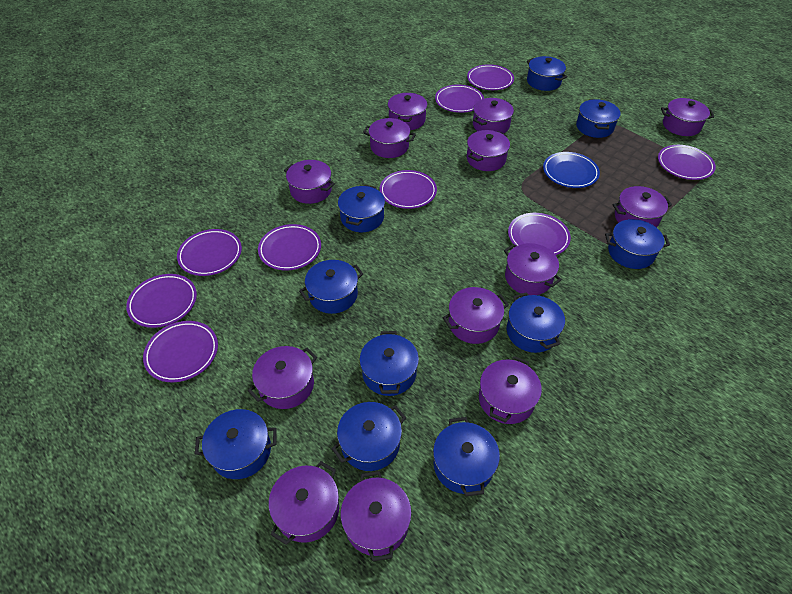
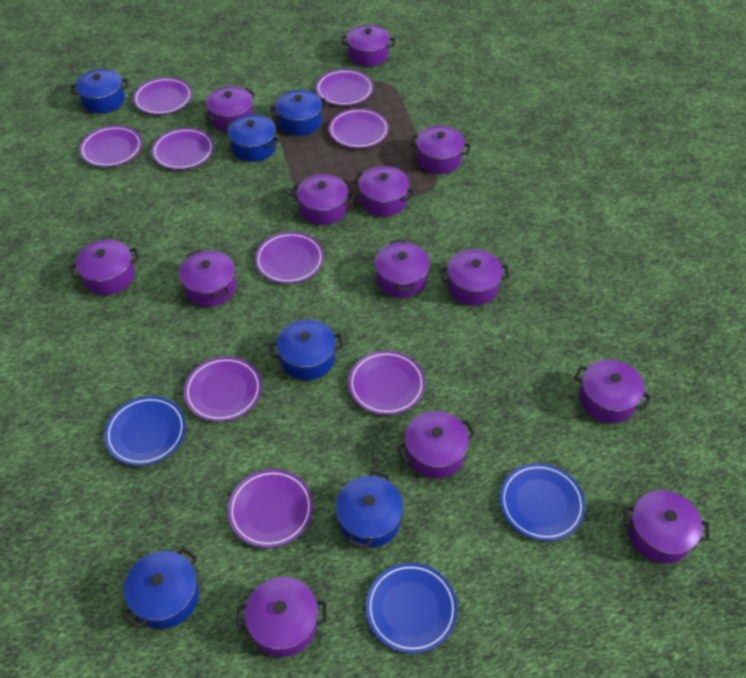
blue plate: 1 -> 3
blue pot: 10 -> 6

